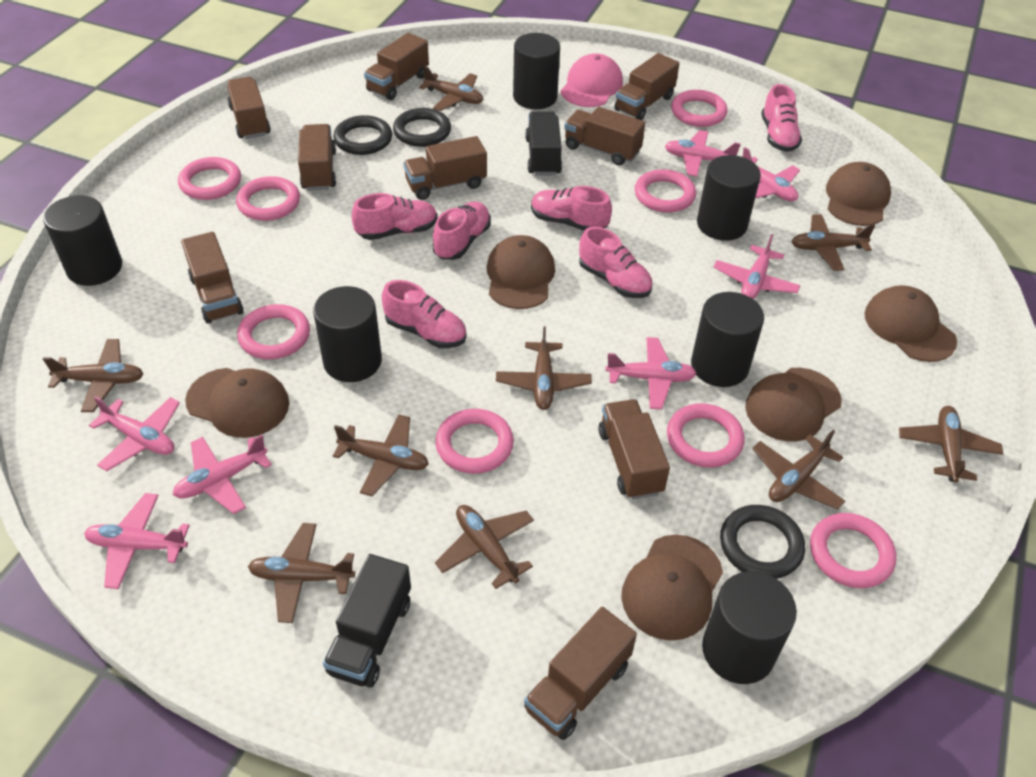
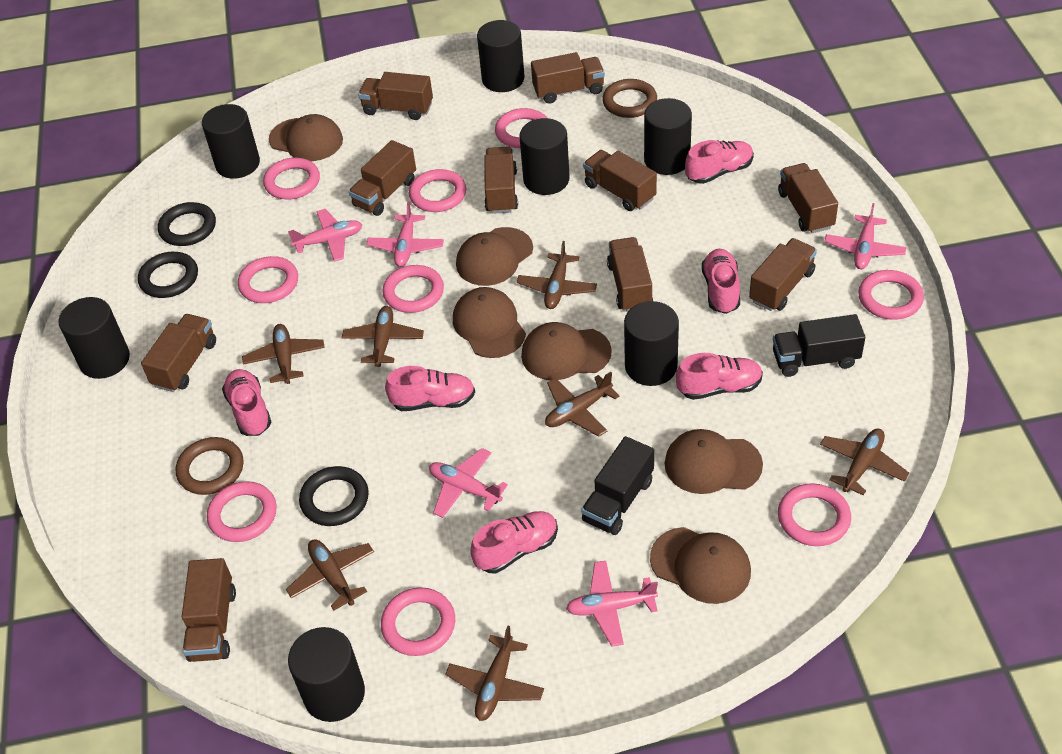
black cylinder: 6 -> 7
brown plane: 9 -> 7
brown ring: 0 -> 2
brown truck: 9 -> 10
pink cap: 1 -> 0
pink plane: 7 -> 5
pink ring: 8 -> 9

